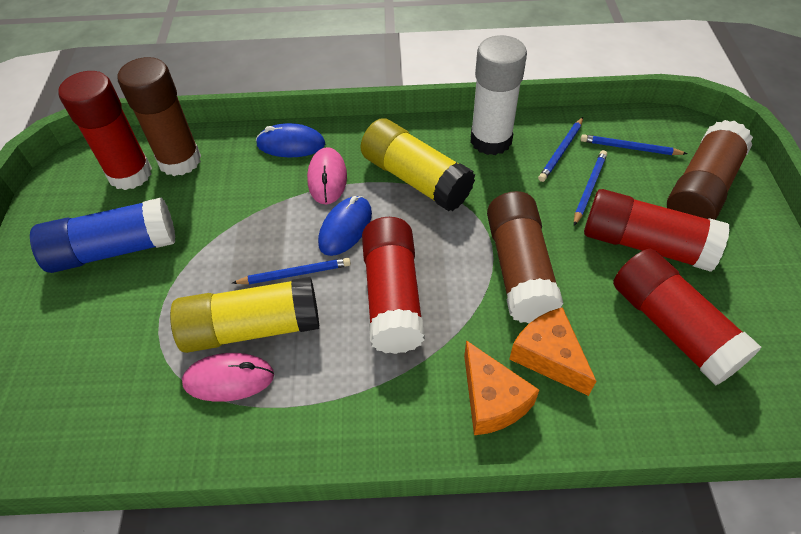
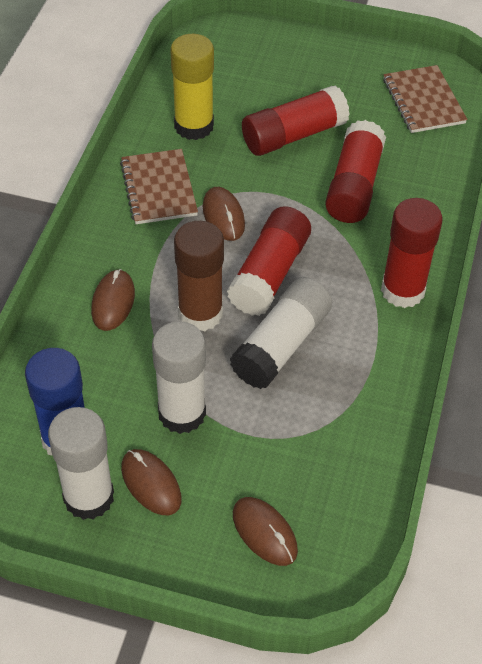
blue mouse: 2 -> 0
blue pencil: 4 -> 0
brown glue stick: 3 -> 1
brown mouse: 0 -> 4
brown notebook: 0 -> 2
orange cheese: 2 -> 0
pink mouse: 2 -> 0
white glue stick: 1 -> 3
yellow glue stick: 2 -> 1

